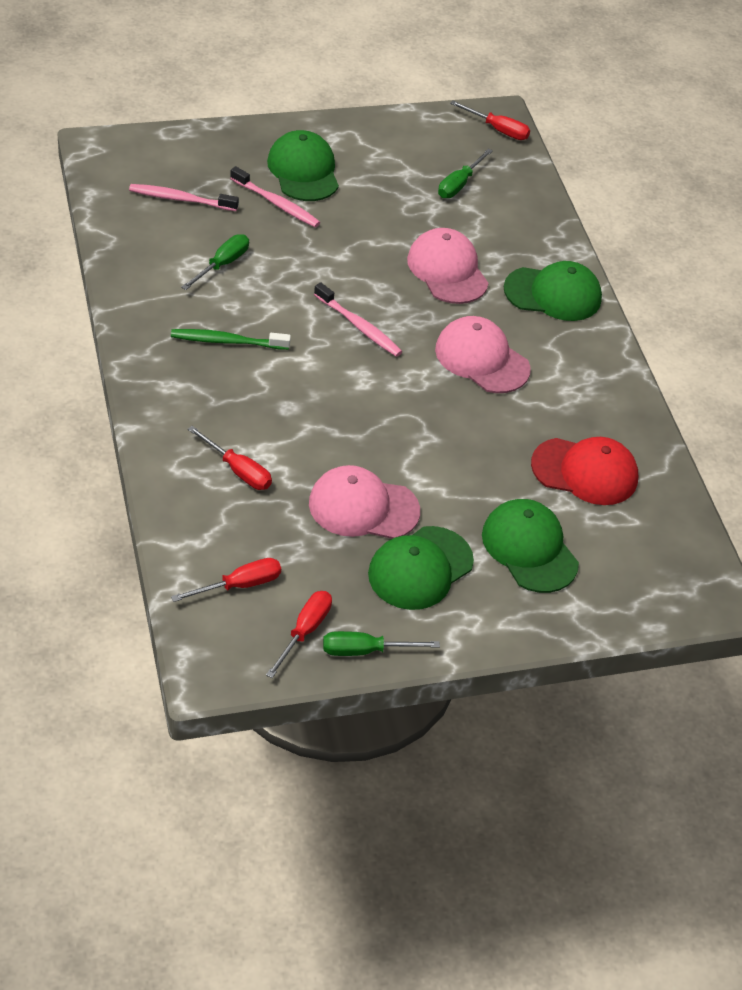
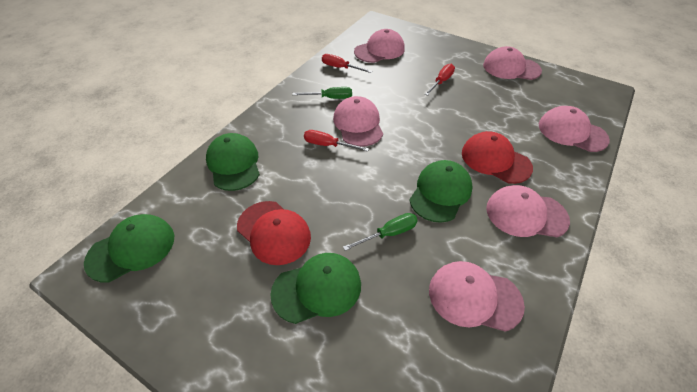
green screwdriver: 3 -> 2
green toothbrush: 1 -> 0
pink cap: 3 -> 6
pink toothbrush: 3 -> 0
red cap: 1 -> 2
red screwdriver: 4 -> 3

